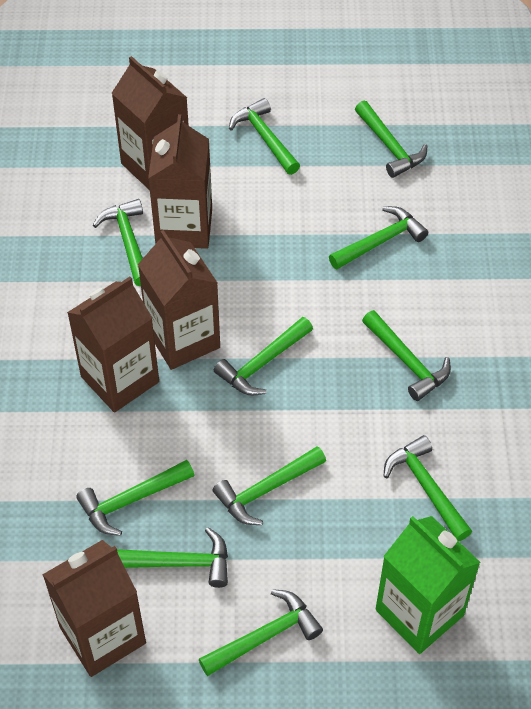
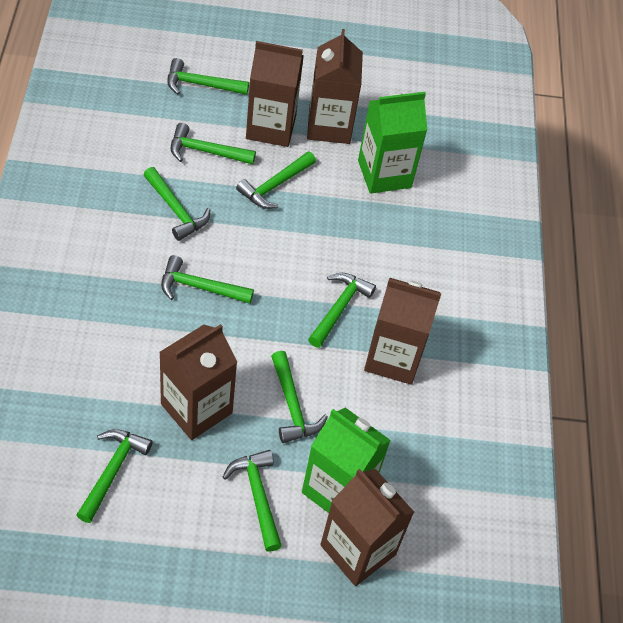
green carton: 1 -> 2
green hammer: 11 -> 9

